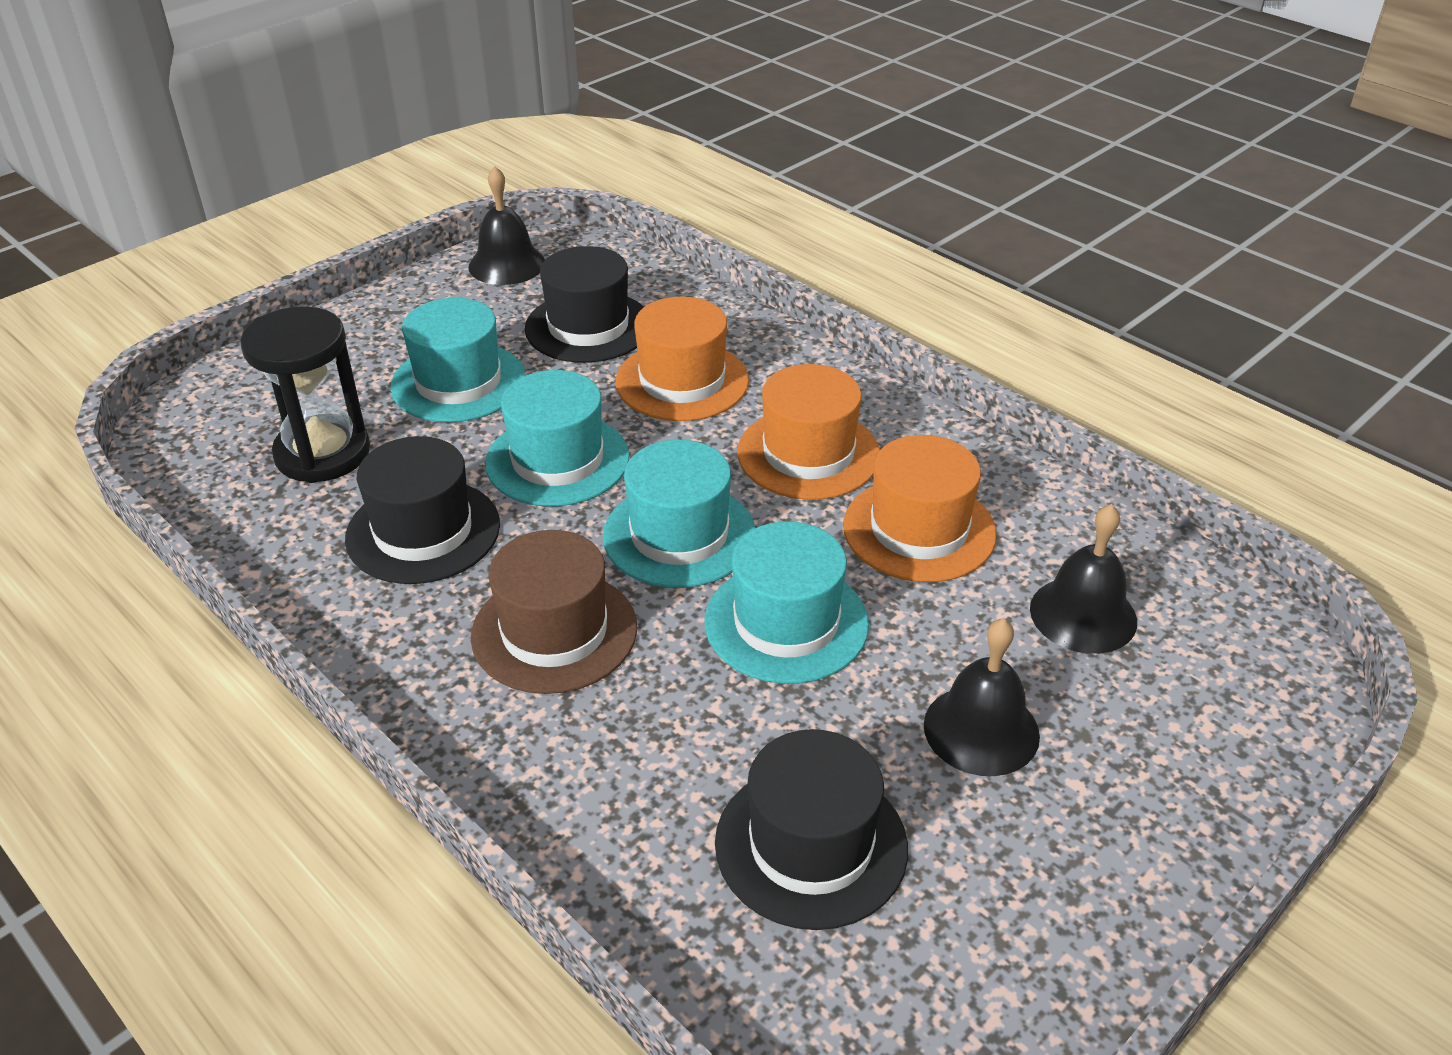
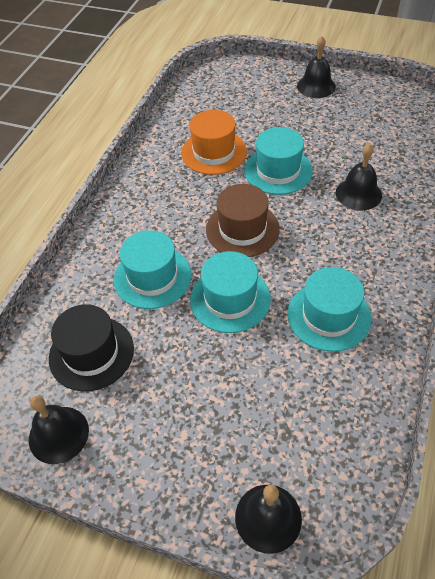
black bell: 3 -> 4
black hat: 3 -> 1
black hourglass: 1 -> 0
orange hat: 3 -> 1

